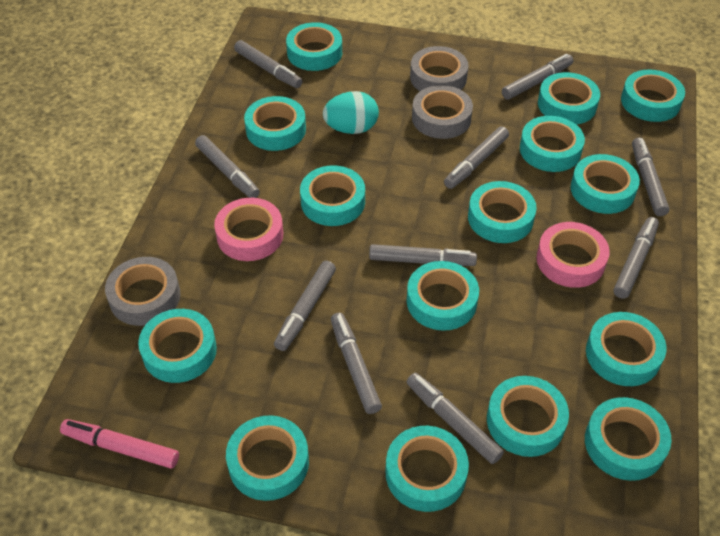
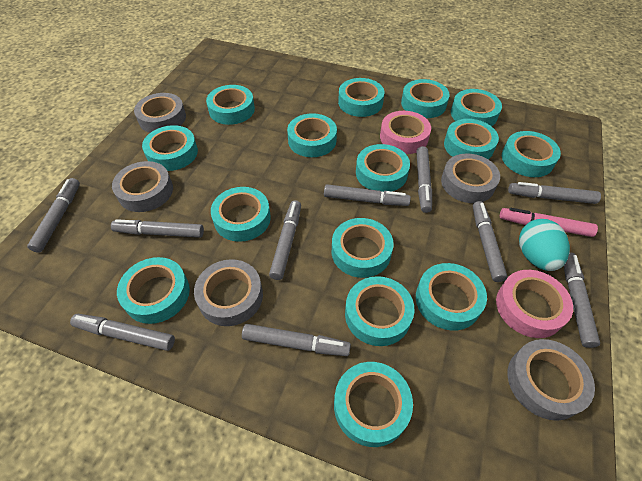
grey tape: 3 -> 5

